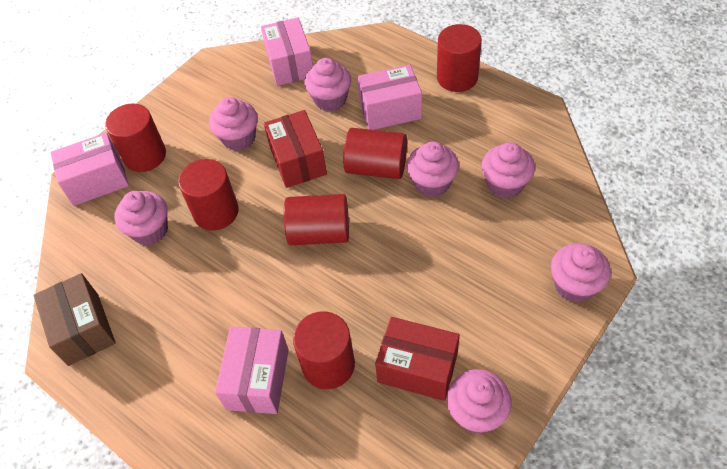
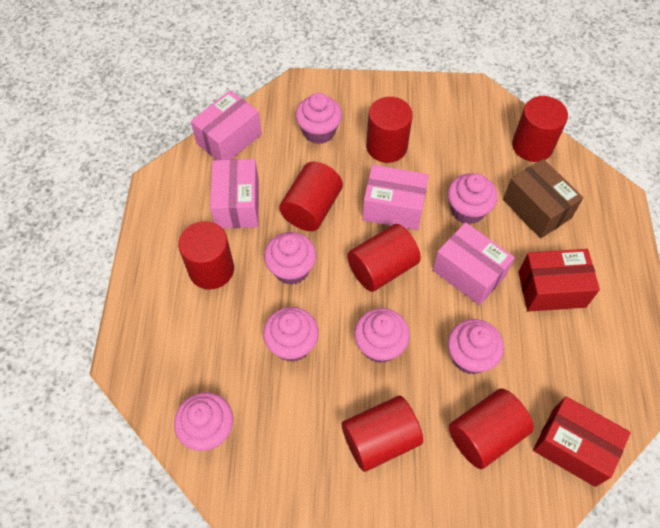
red cylinder: 6 -> 7

